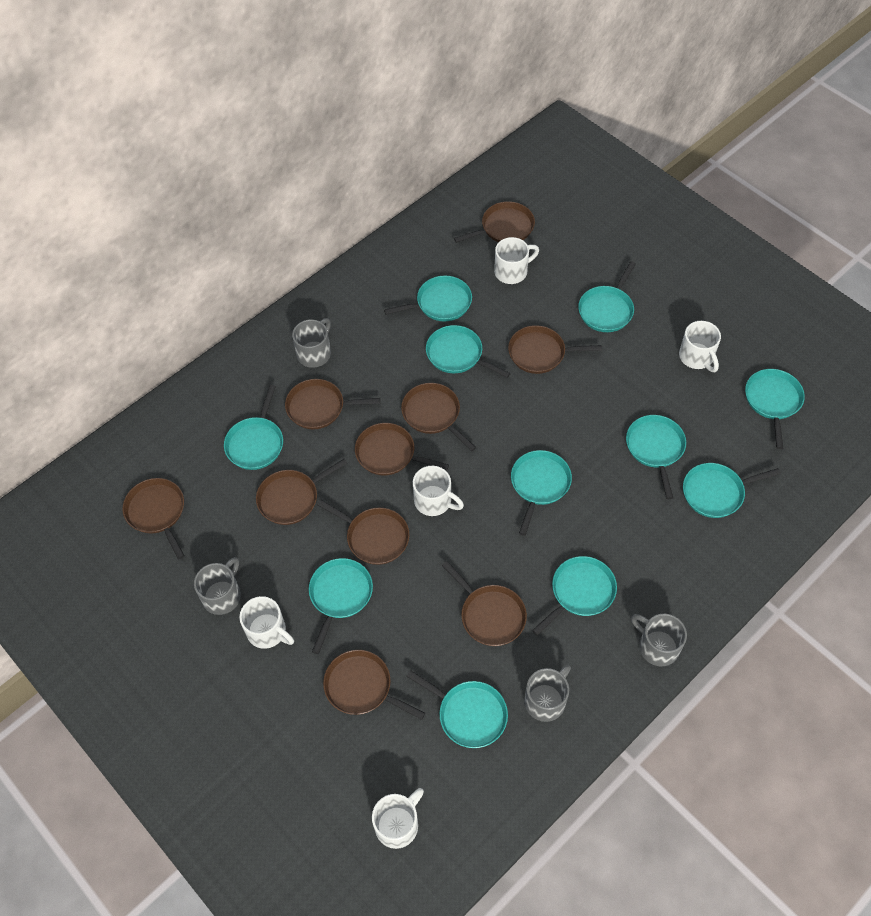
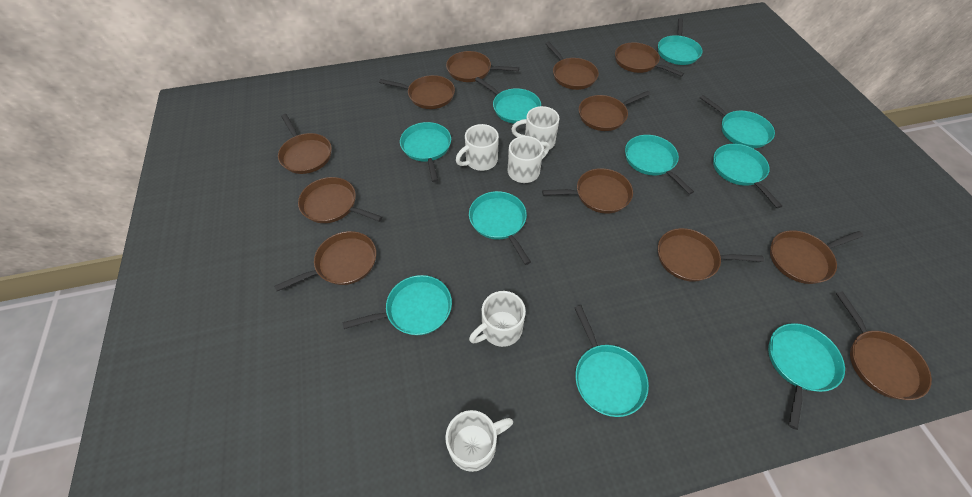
brown pan: 10 -> 12
grey mug: 4 -> 0
turquoise pan: 11 -> 10

